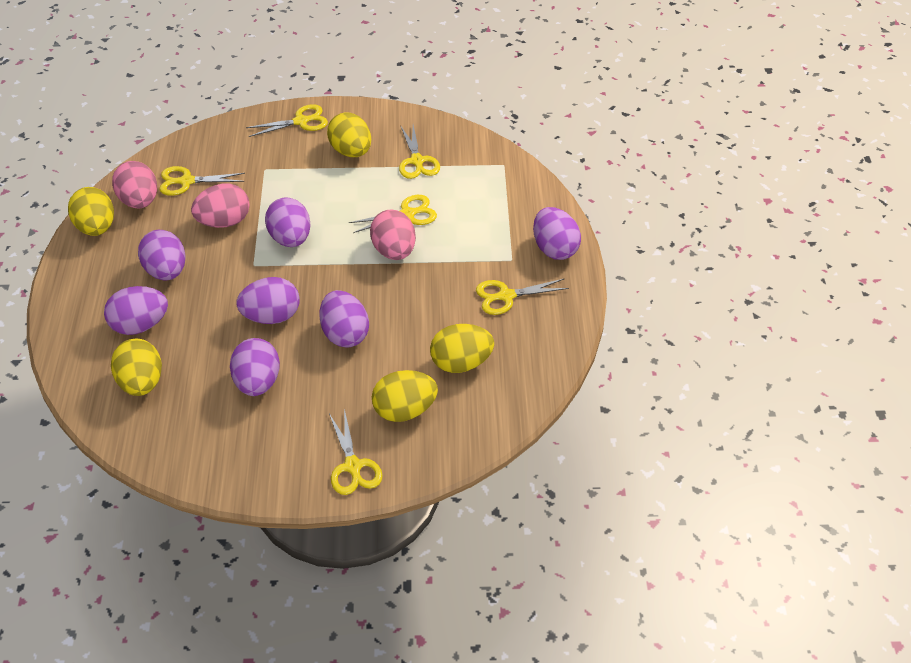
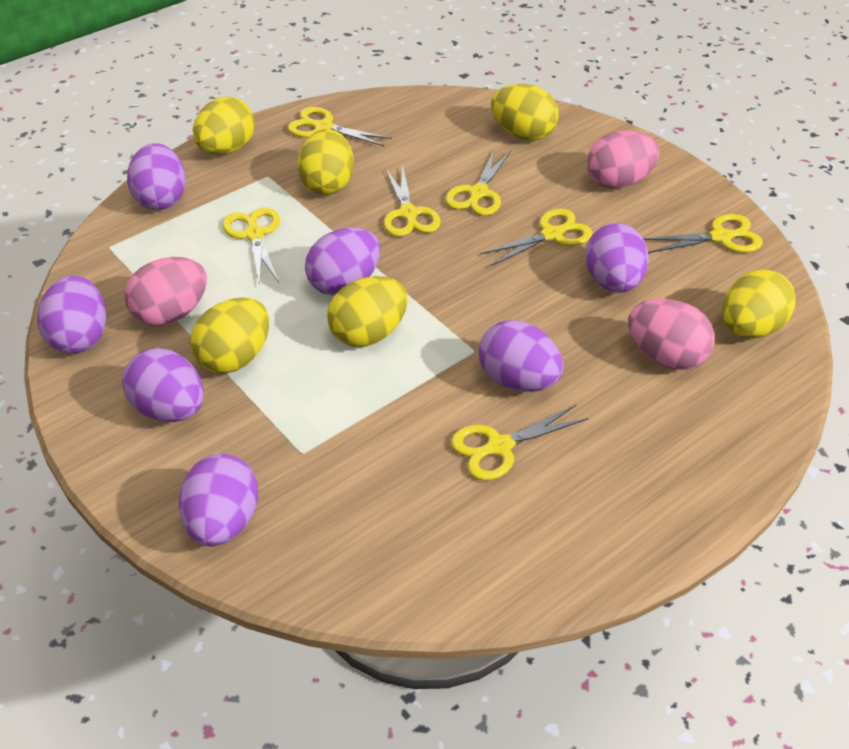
yellow egg: 5 -> 6
yellow scissors: 6 -> 7

